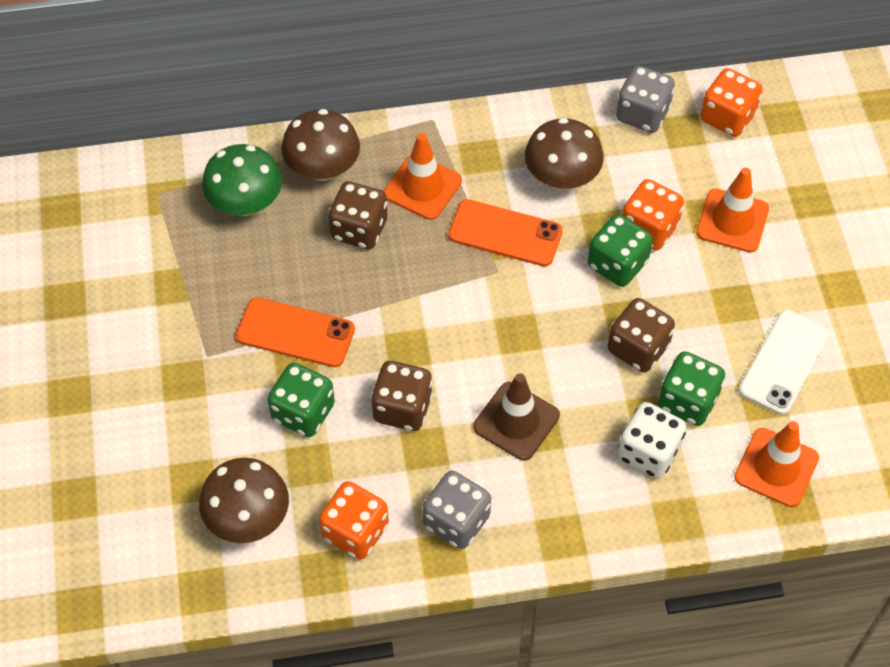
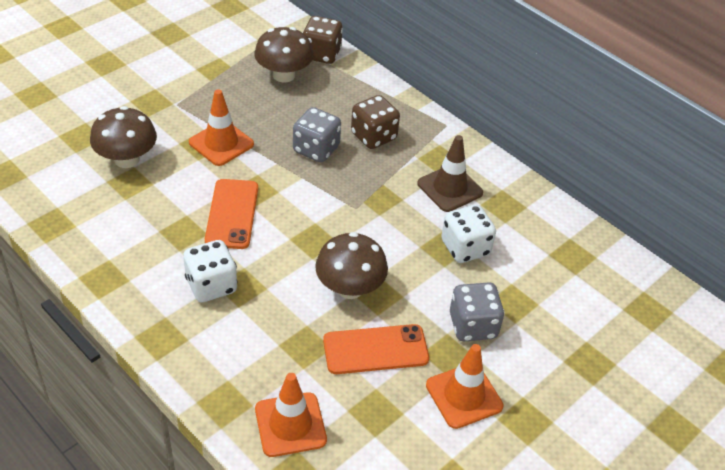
brown dice: 3 -> 2
green dice: 3 -> 0
green mushroom: 1 -> 0
orange dice: 3 -> 0
white dice: 1 -> 2
white phone: 1 -> 0

